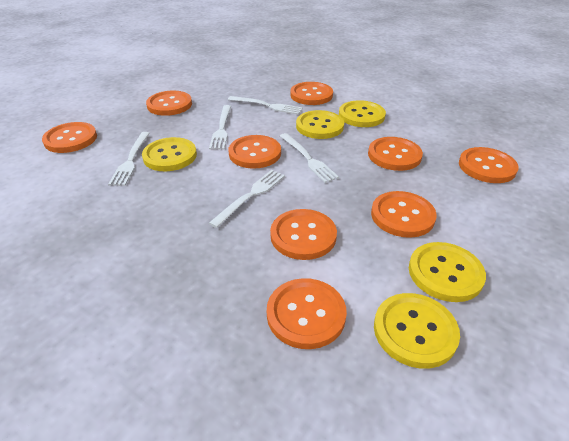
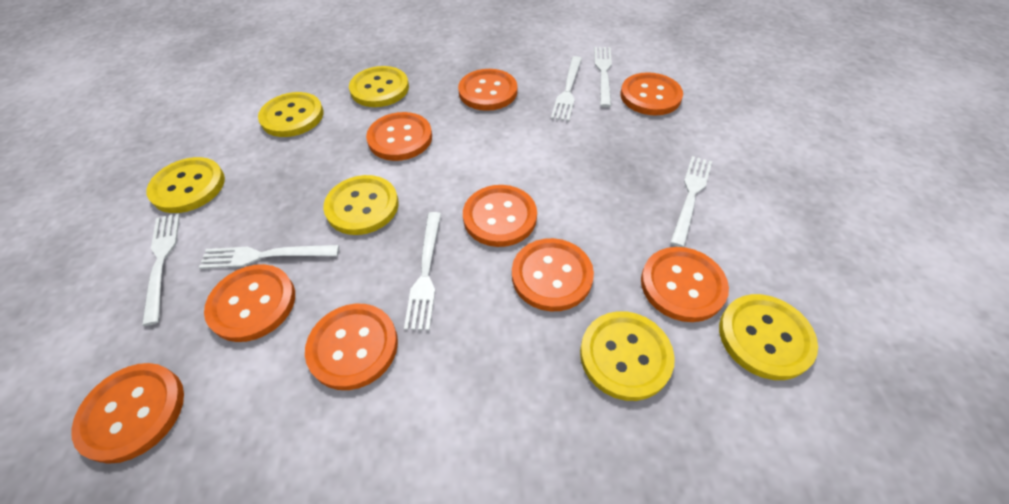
white fork: 5 -> 6
yellow button: 5 -> 6

